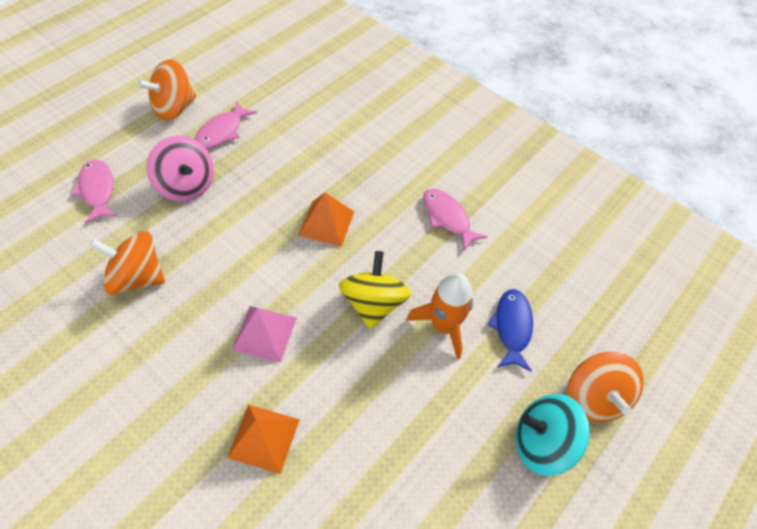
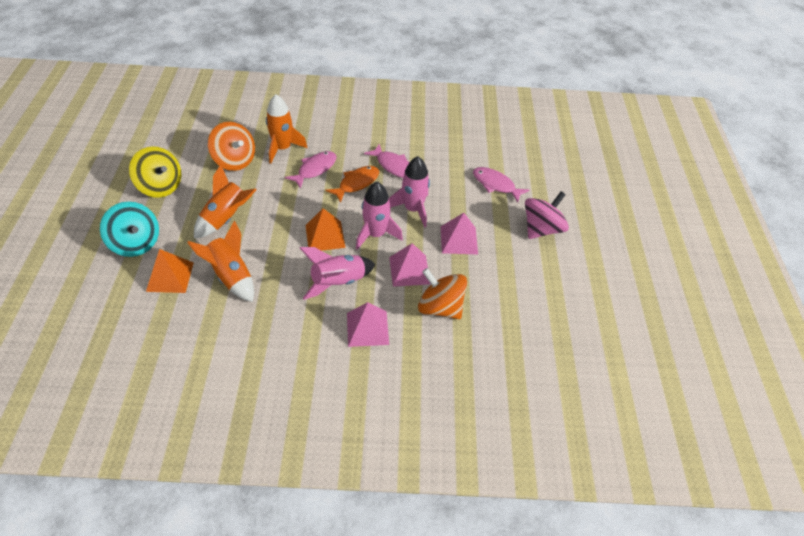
blue fish: 1 -> 0
orange fish: 0 -> 1
orange rocket: 1 -> 3
orange spinning top: 3 -> 2
pink pyramid: 1 -> 3
pink rocket: 0 -> 3

